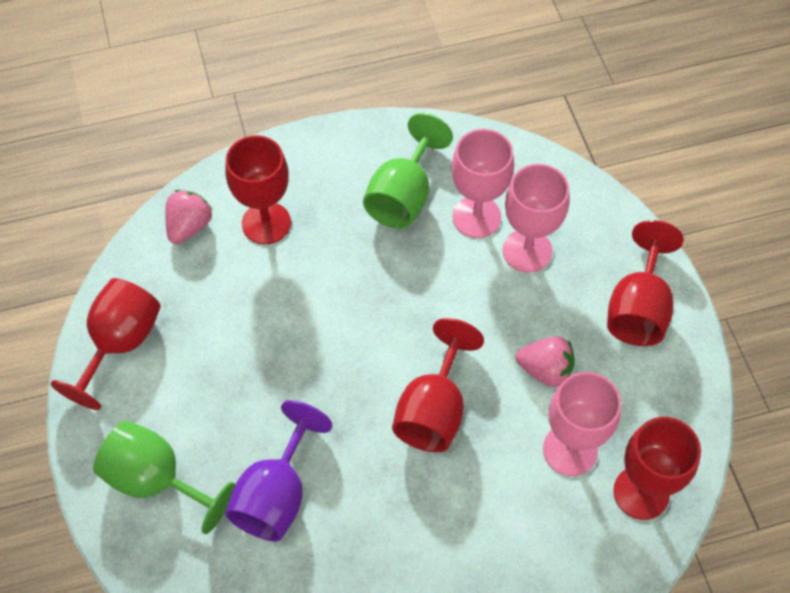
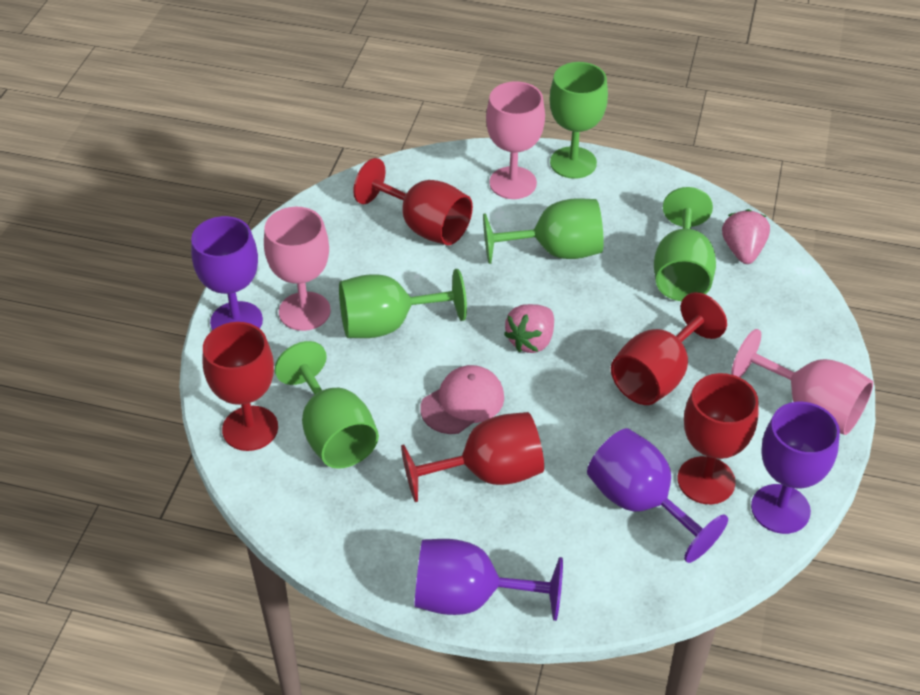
green goblet: 2 -> 5
pink cap: 0 -> 1
purple goblet: 1 -> 4

